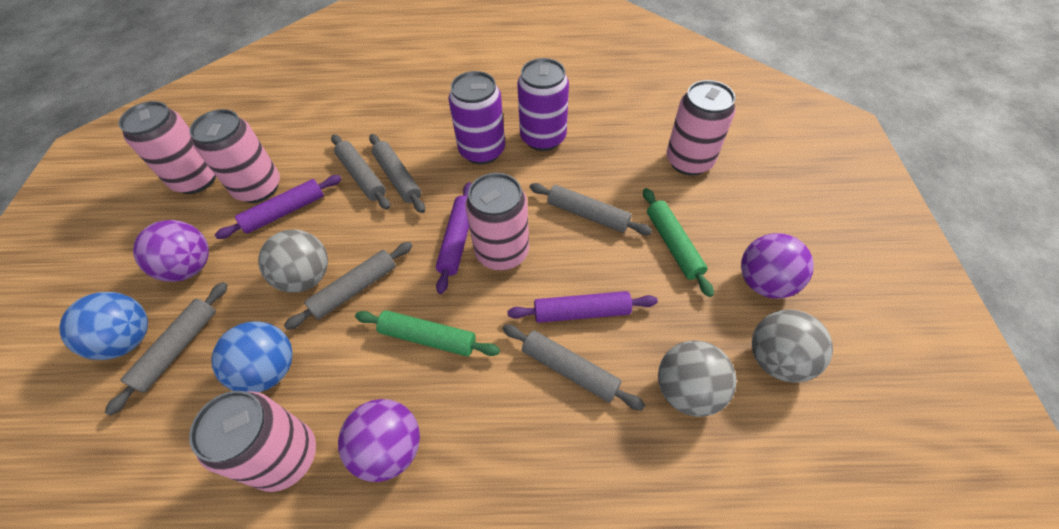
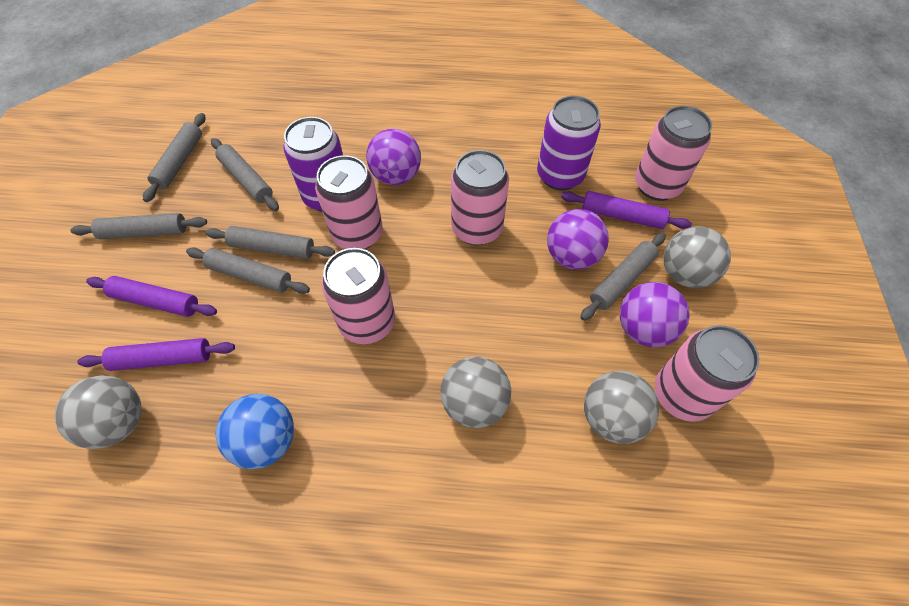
blue ball: 2 -> 1
green rolling pin: 2 -> 0
grey ball: 3 -> 4

